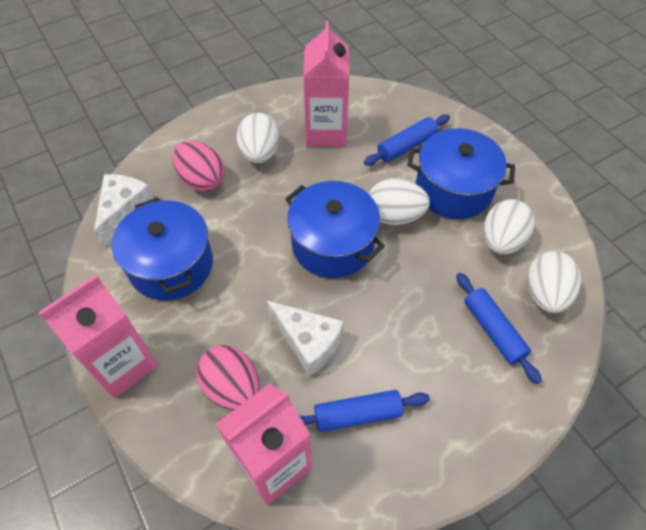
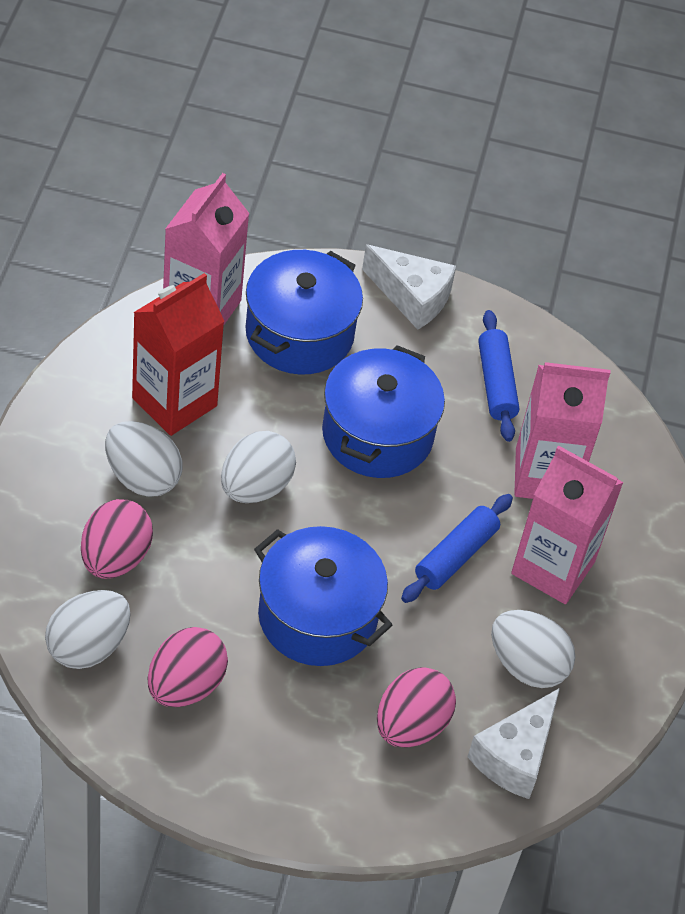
blue rolling pin: 3 -> 2
pink egg: 2 -> 3
red carton: 0 -> 1

